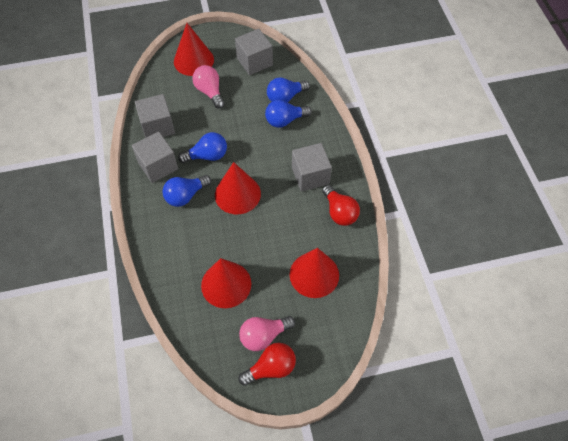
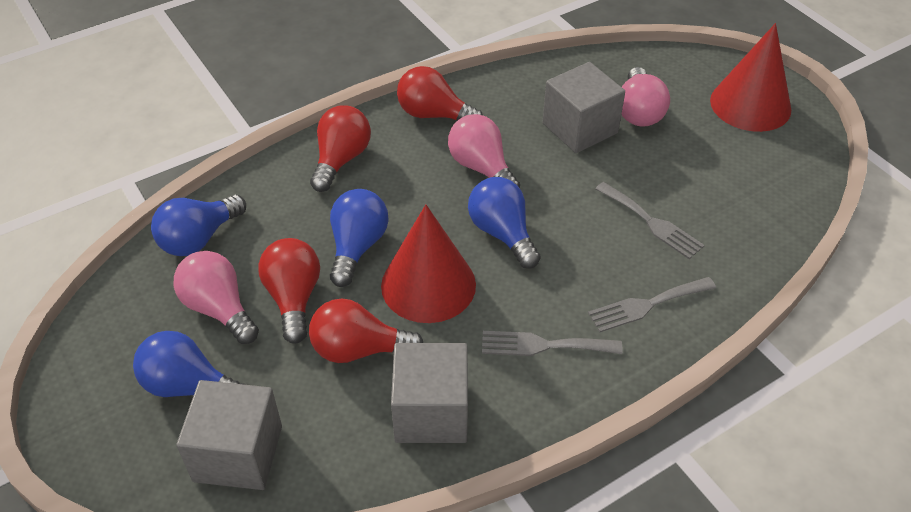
grey cube: 4 -> 3
grey fork: 0 -> 3
pink light bulb: 2 -> 3
red cone: 4 -> 2
red light bulb: 2 -> 4

